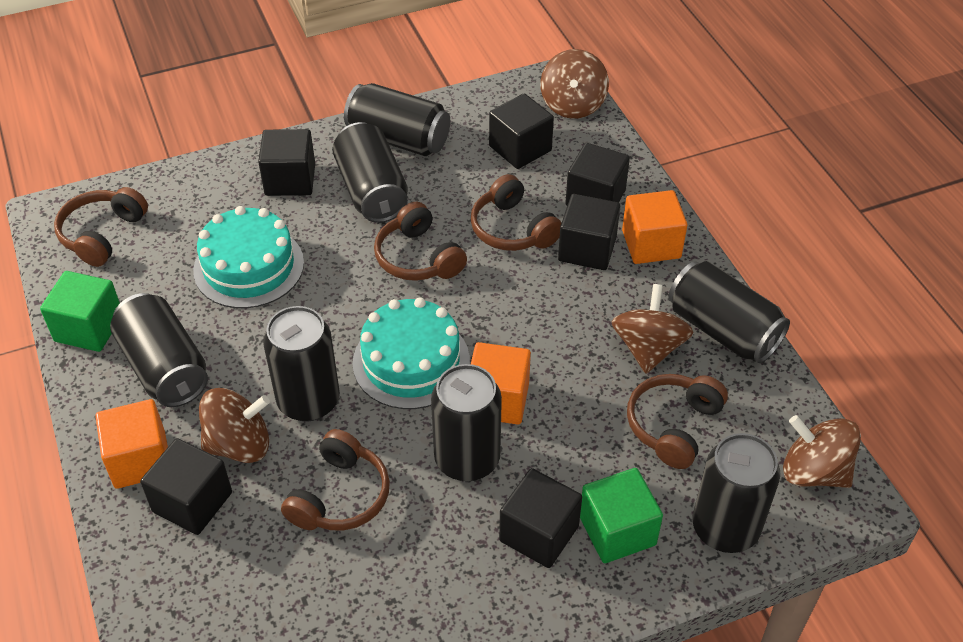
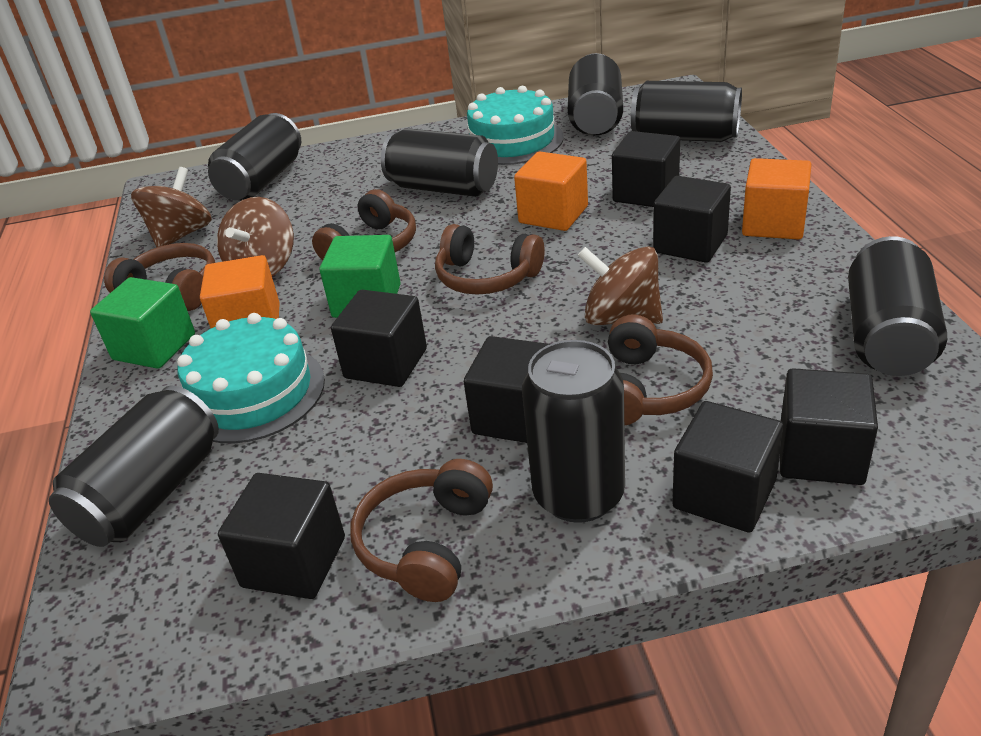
black cube: 6 -> 7
brown spinning top: 4 -> 3

